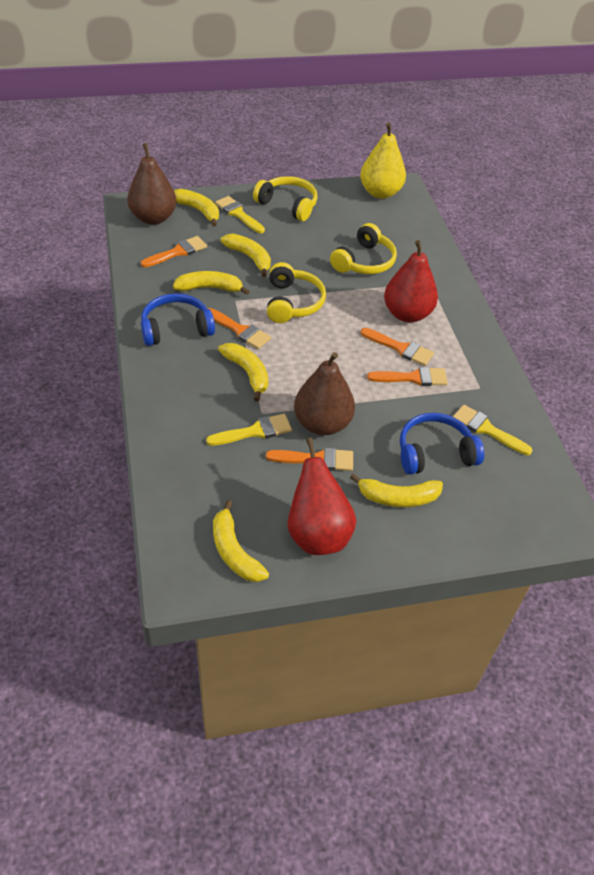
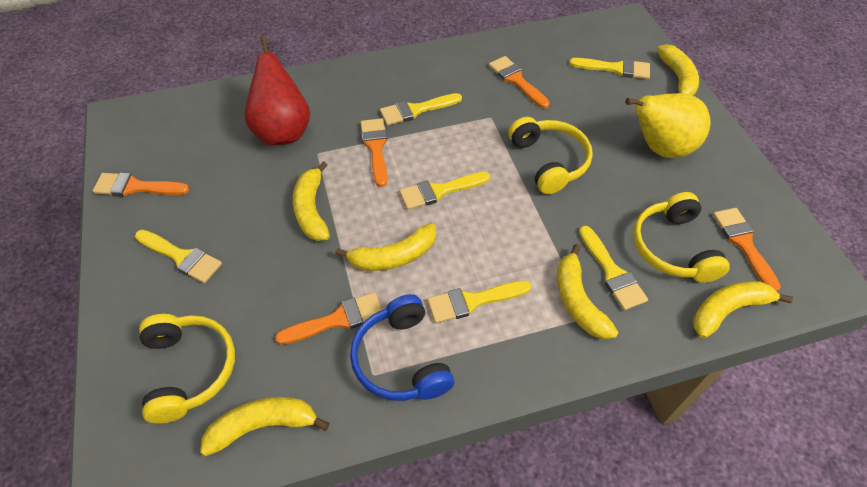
blue headphones: 2 -> 1
brown pear: 2 -> 0
red pear: 2 -> 1
yellow brush: 3 -> 6

